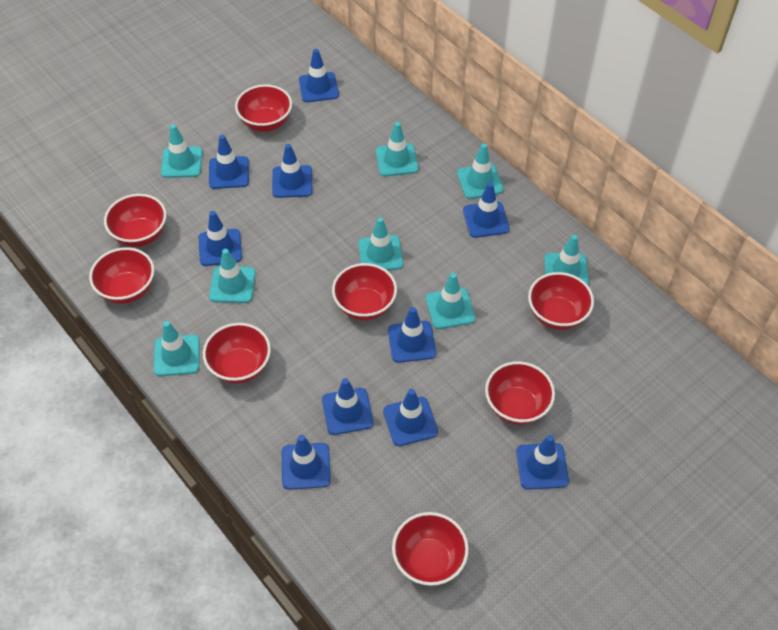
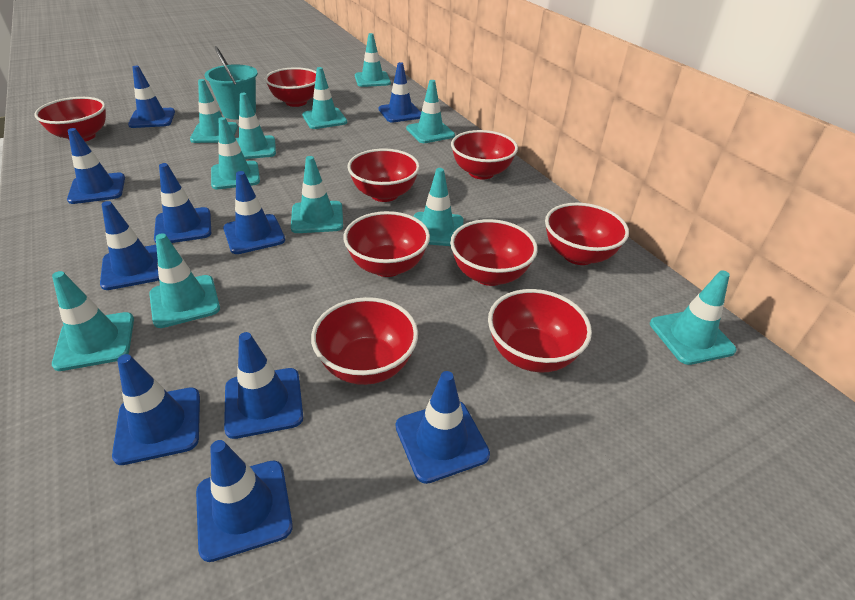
red bowl: 8 -> 9
turquoise bucket: 0 -> 1
turquoise traffic cone: 8 -> 11

